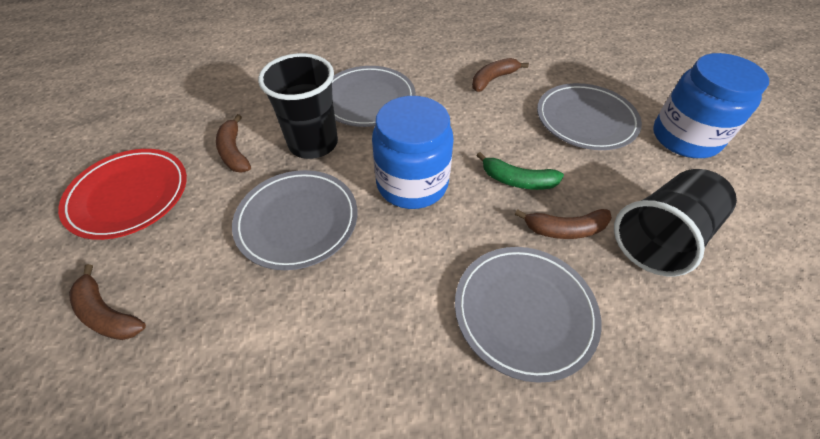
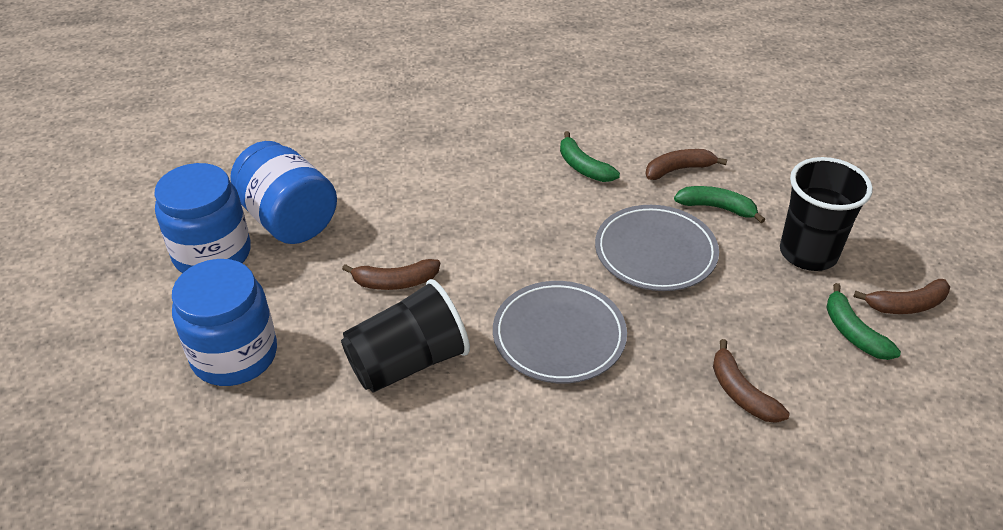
blue jar: 2 -> 3
green banana: 1 -> 3
grey plate: 4 -> 2
red plate: 1 -> 0

